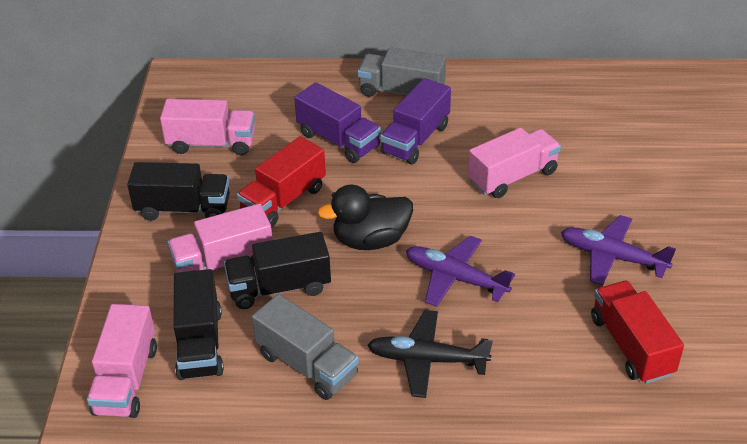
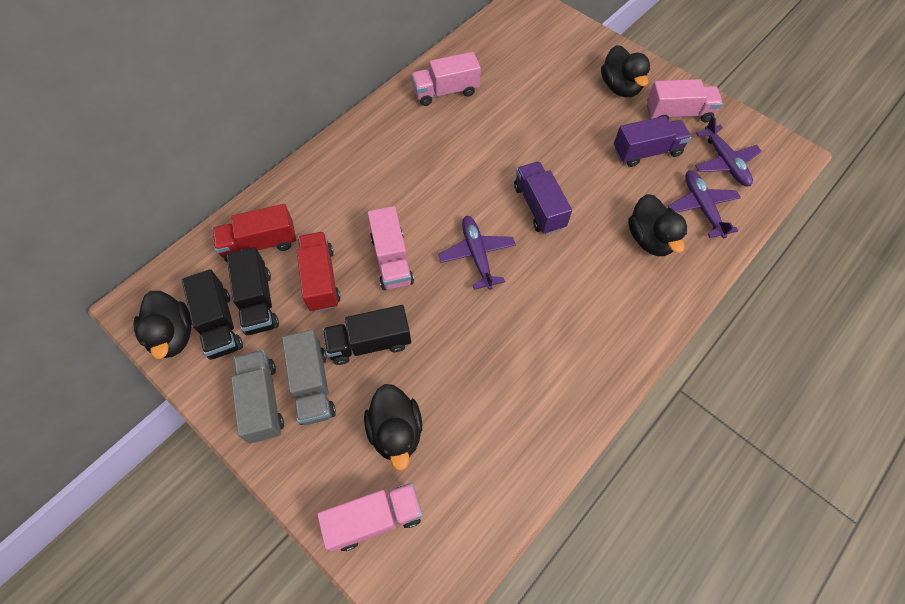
black duck: 1 -> 4
black plane: 1 -> 0
purple plane: 2 -> 3

